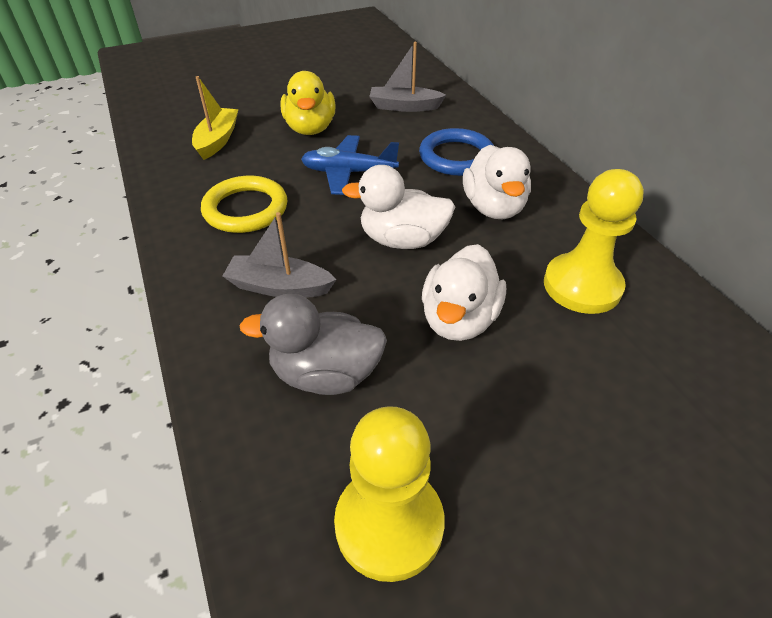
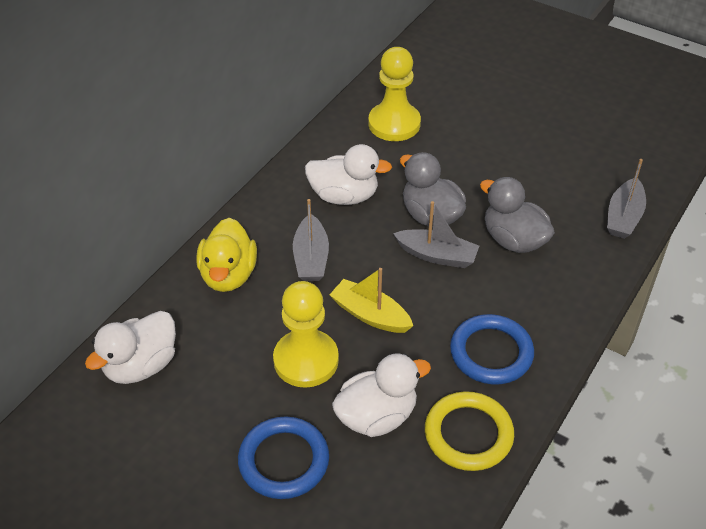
blue plane: 1 -> 0
blue ring: 1 -> 2
grey boat: 2 -> 3
grey duck: 1 -> 2

